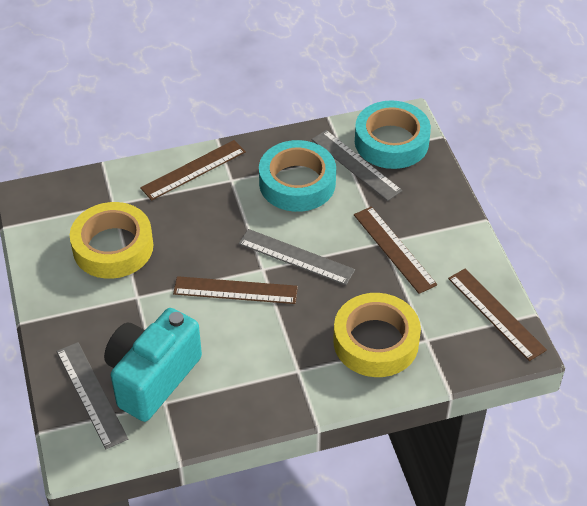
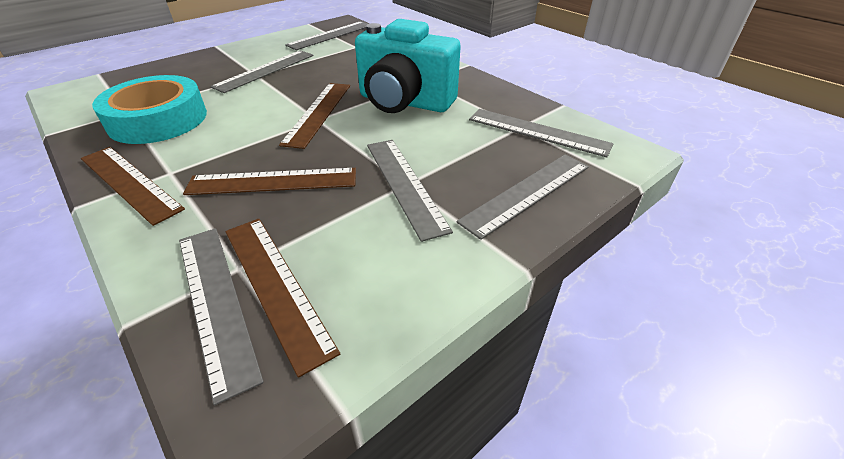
grey ruler: 3 -> 6
turquoise tape: 2 -> 1
yellow tape: 2 -> 0

